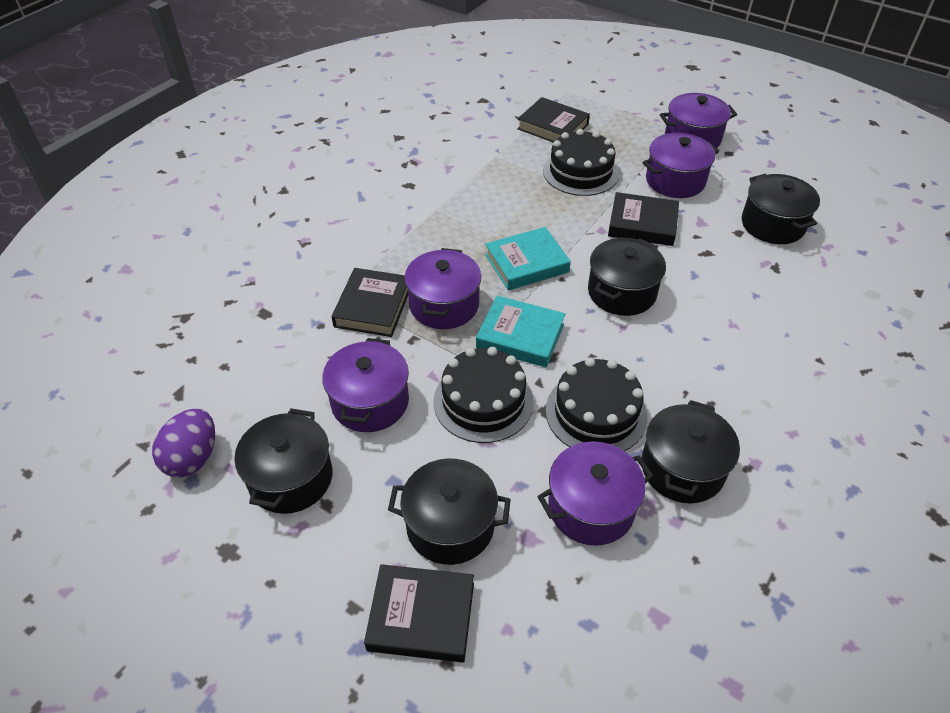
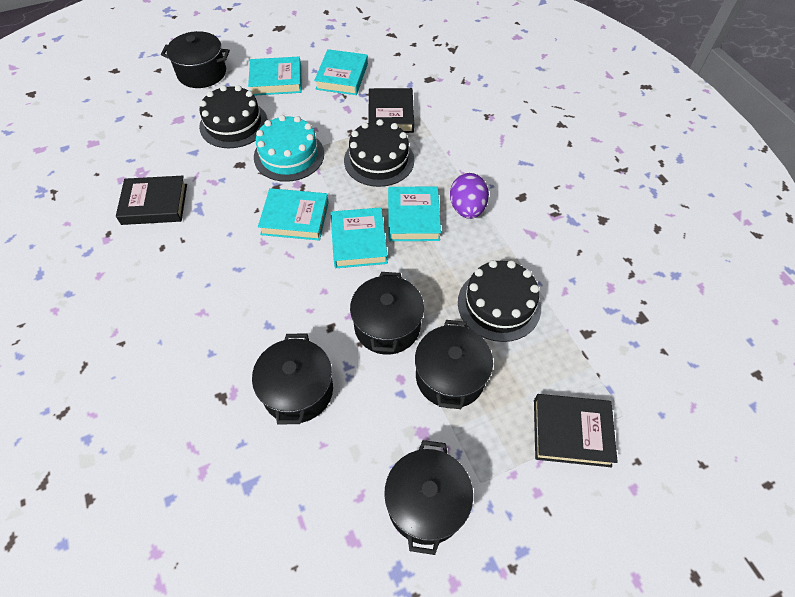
black book: 4 -> 3
purple pot: 5 -> 0
turquoise book: 2 -> 5
turquoise cake: 0 -> 1

